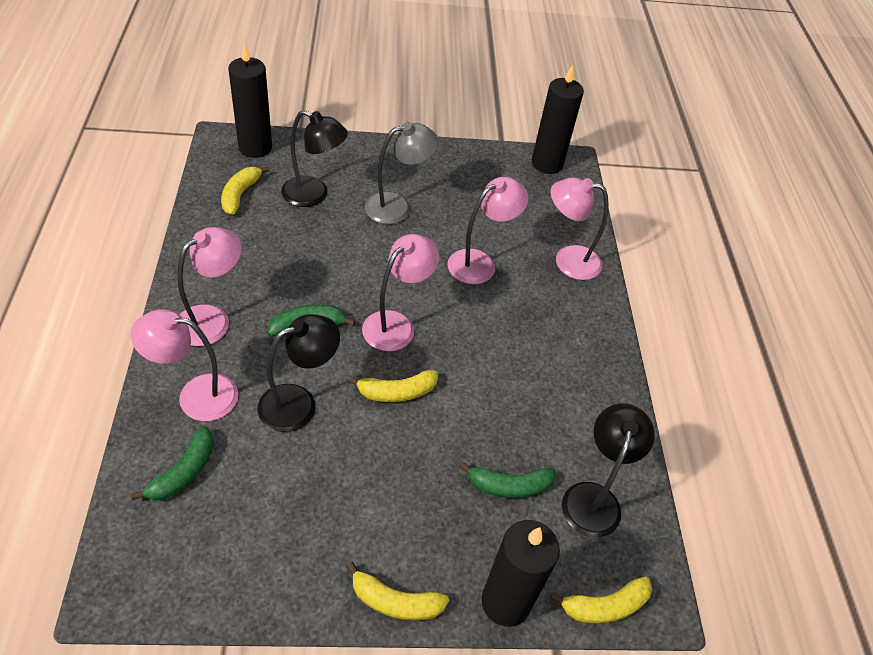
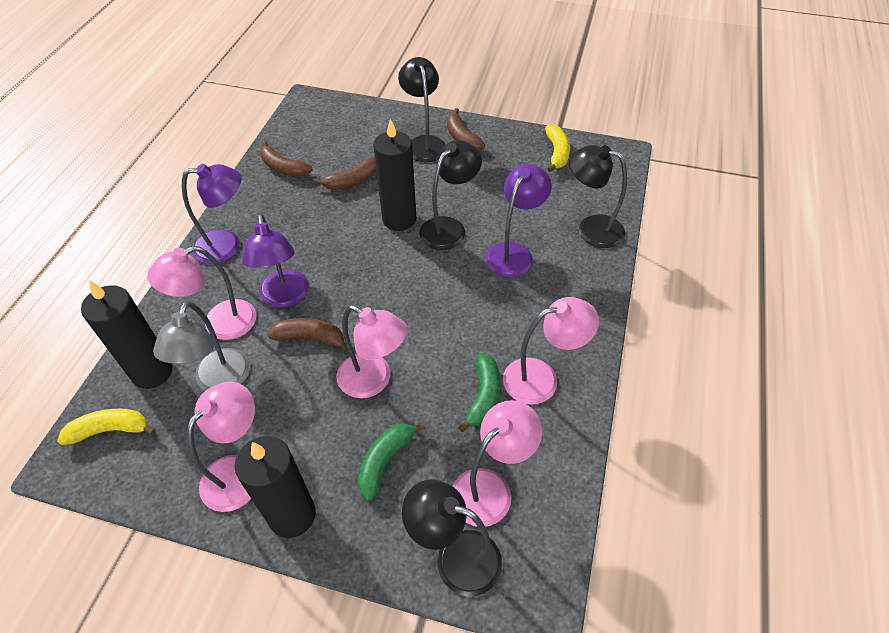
black lamp: 3 -> 4
brown banana: 0 -> 4
green banana: 3 -> 2
purple lamp: 0 -> 3
yellow banana: 4 -> 2

